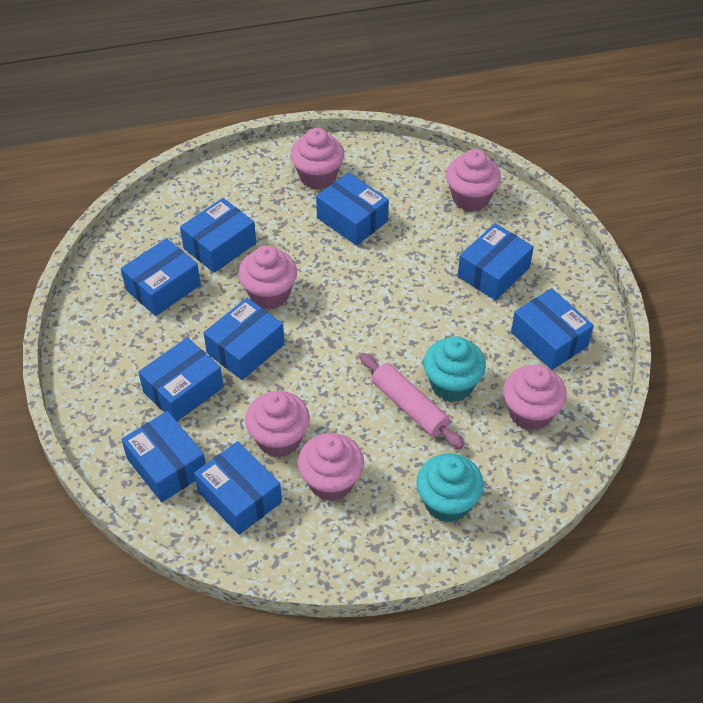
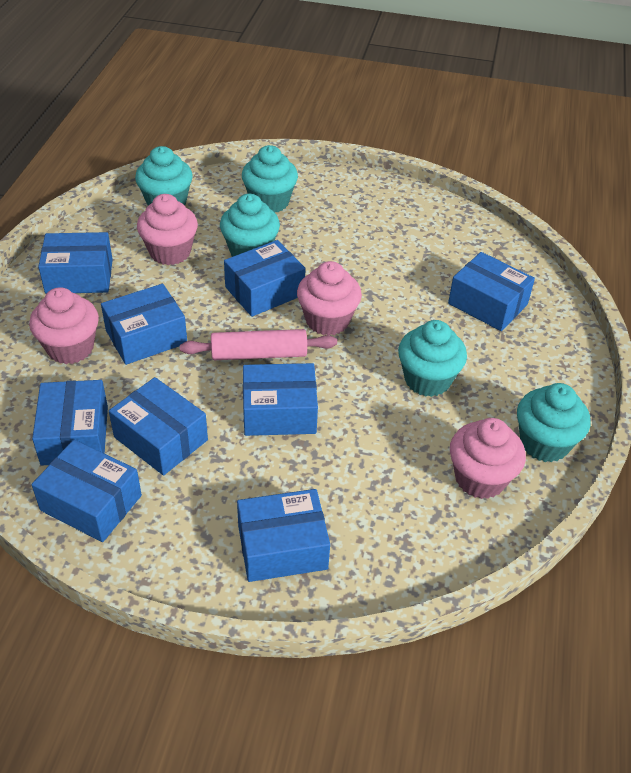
pink cupcake: 6 -> 4
turquoise cupcake: 2 -> 5

